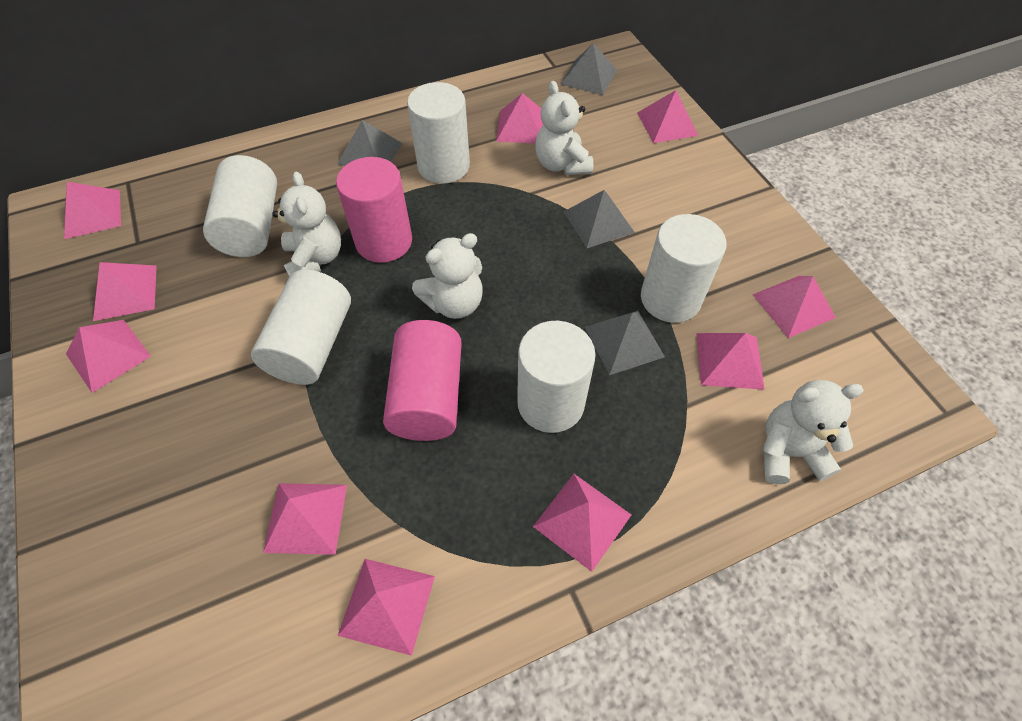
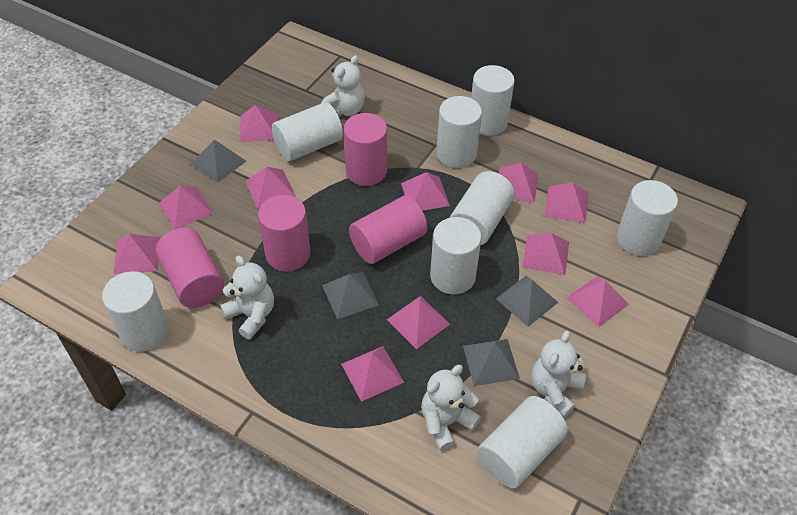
pink cylinder: 2 -> 4
pink pyramid: 10 -> 11
white cylinder: 5 -> 8

